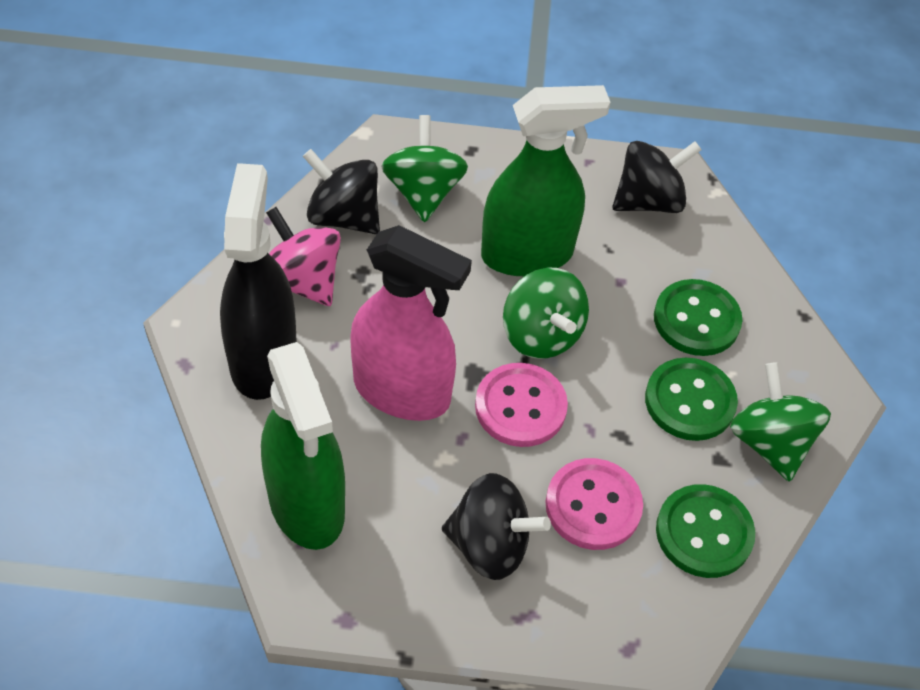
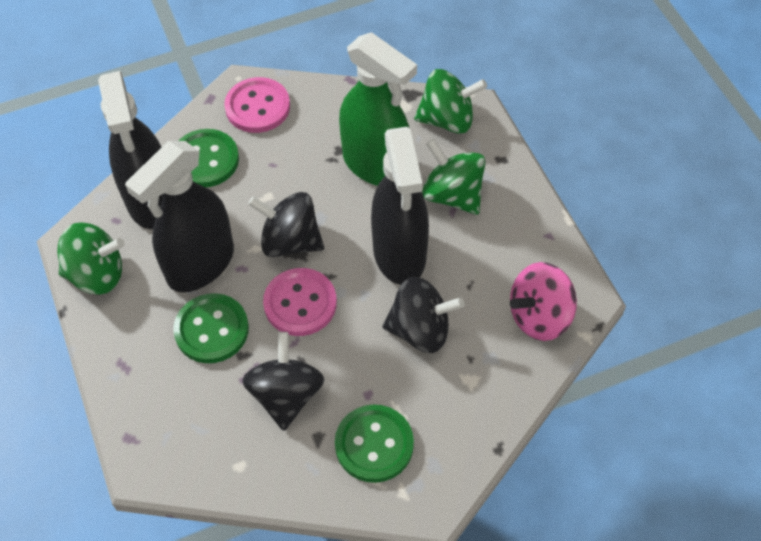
black spray bottle: 1 -> 3
green spray bottle: 2 -> 1
pink spray bottle: 1 -> 0

